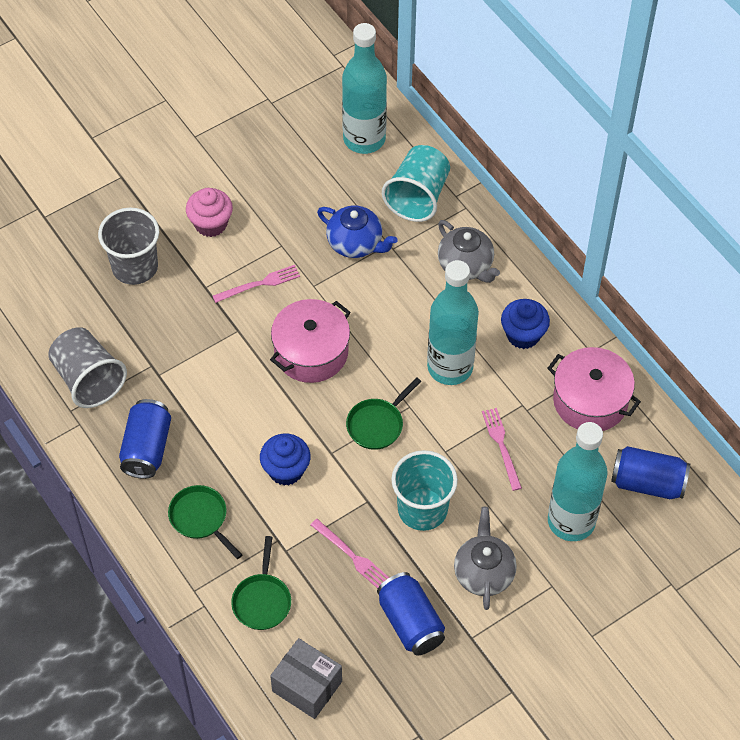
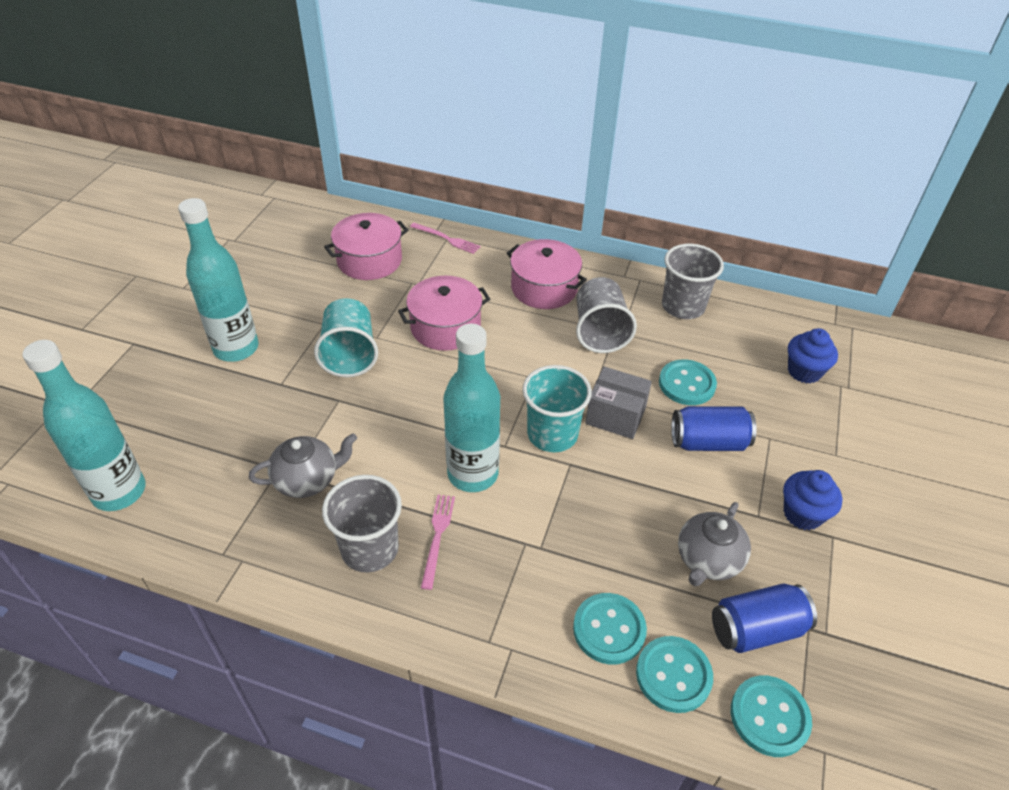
blue can: 3 -> 2
blue teapot: 1 -> 0
green pan: 3 -> 0
grey cup: 2 -> 3
pink cupcake: 1 -> 0
pink fork: 3 -> 2
pink pot: 2 -> 3
turquoise button: 0 -> 4

